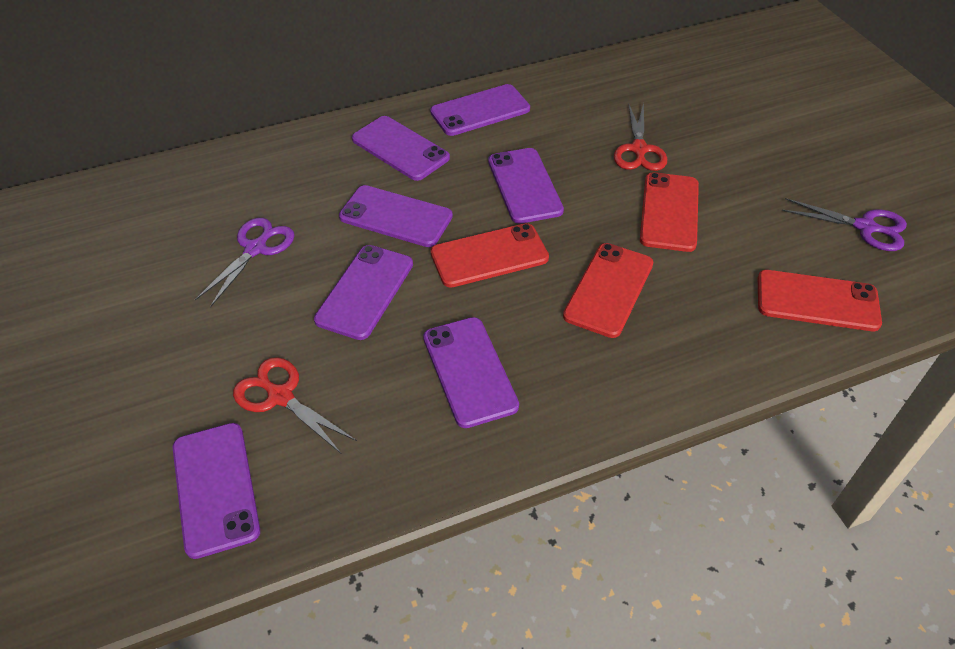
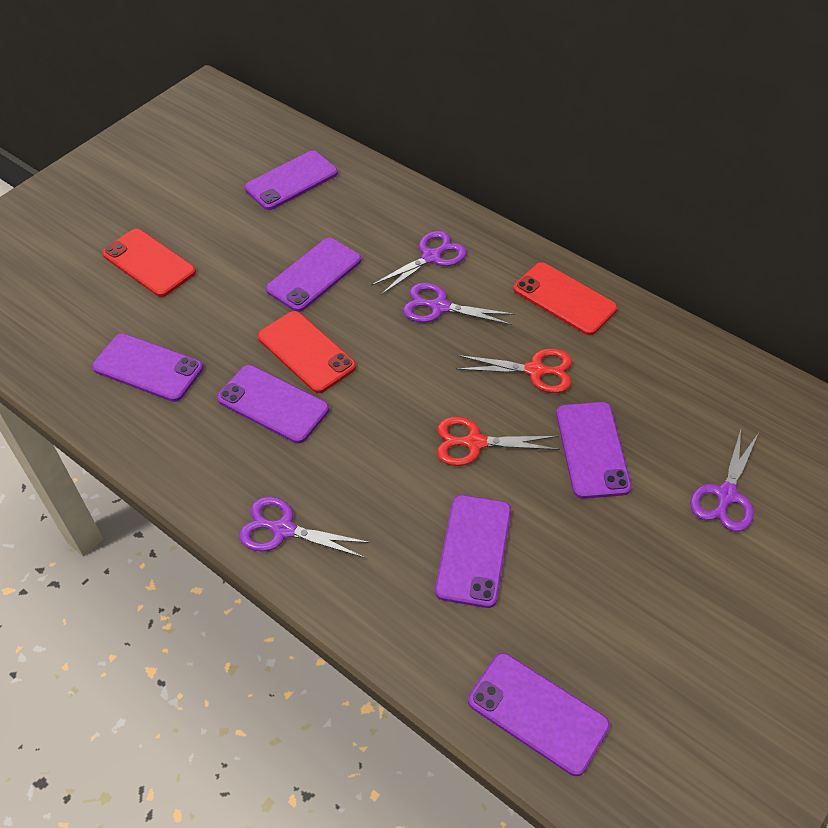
purple scissors: 2 -> 4
red phone: 4 -> 3

